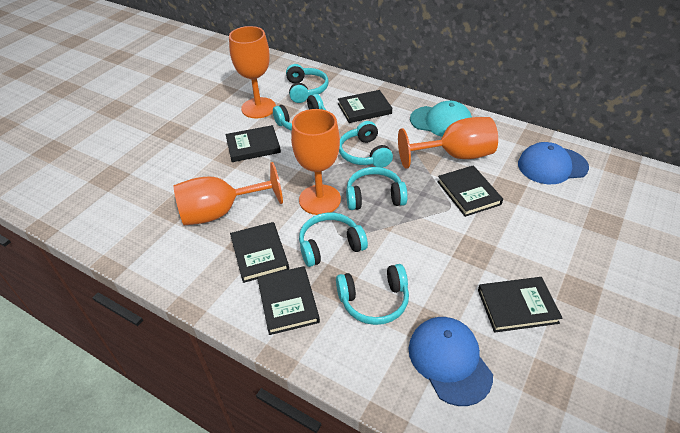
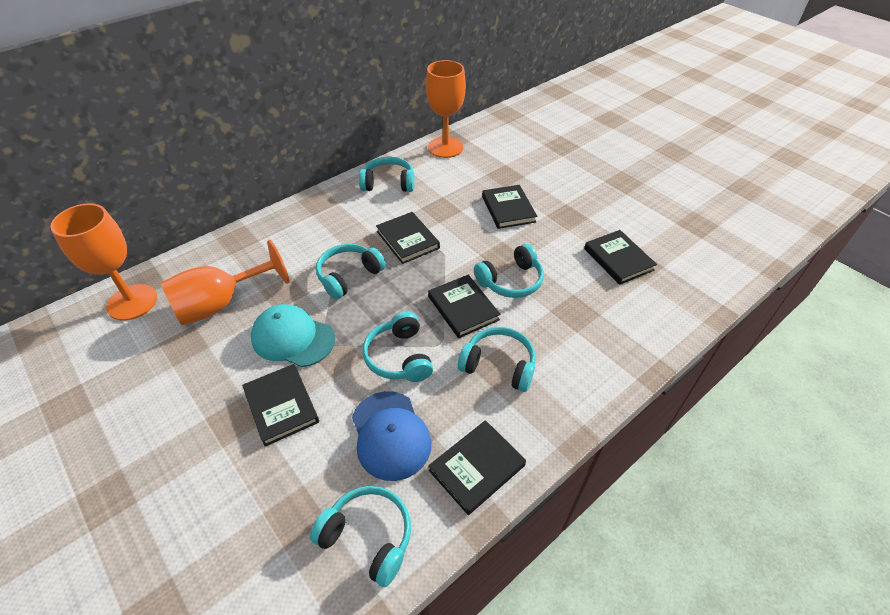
blue cap: 2 -> 1
orange goblet: 4 -> 3

